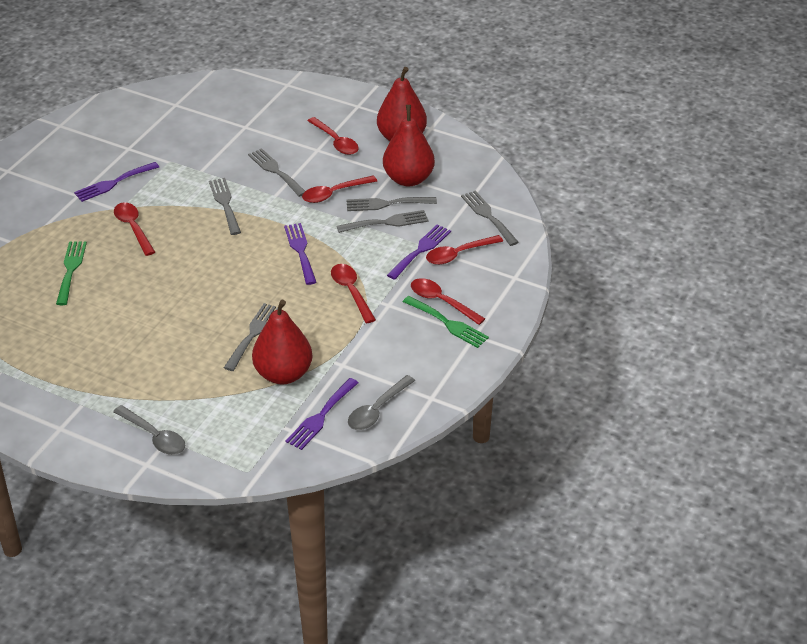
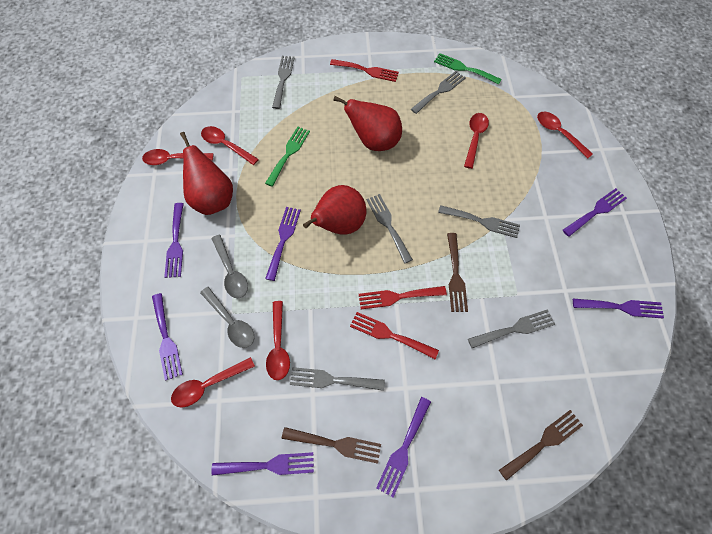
brown fork: 0 -> 3
purple fork: 4 -> 7
red fork: 0 -> 3

